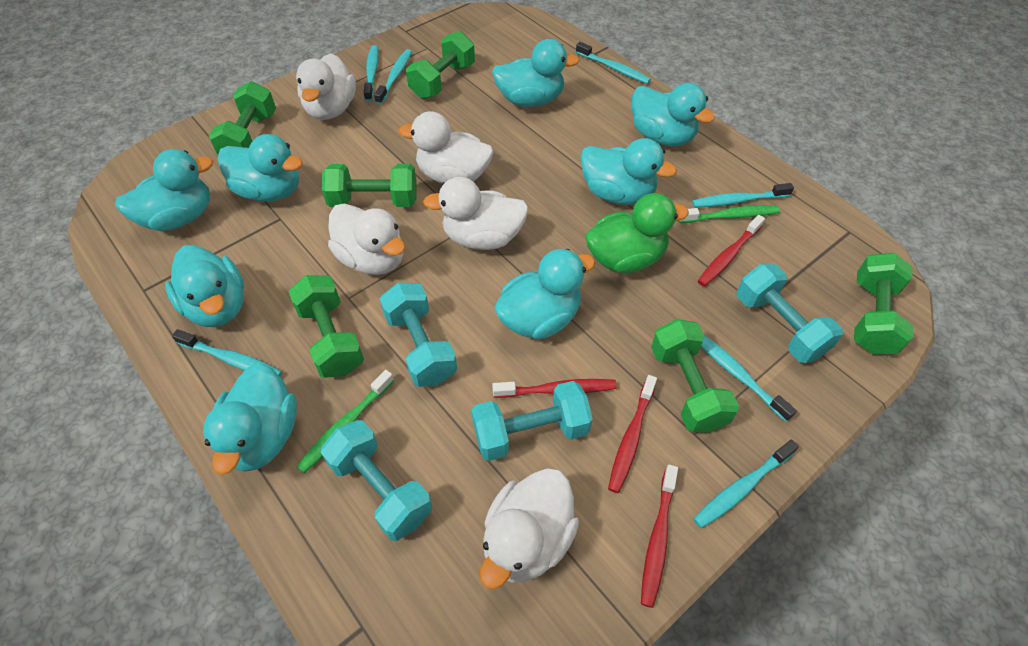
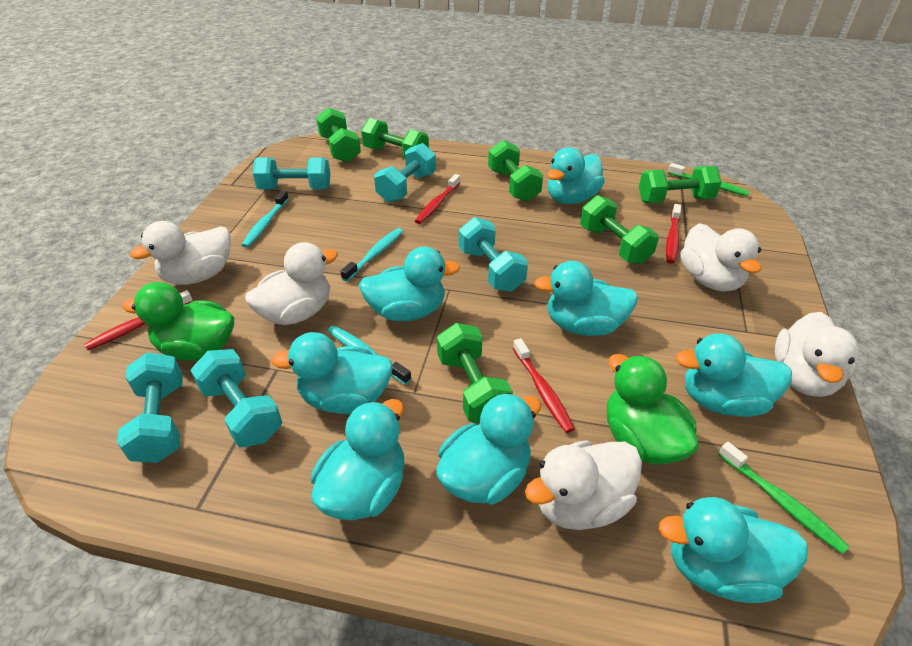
green duck: 1 -> 2
turquoise dumbbell: 4 -> 5
turquoise toothbrush: 7 -> 3

